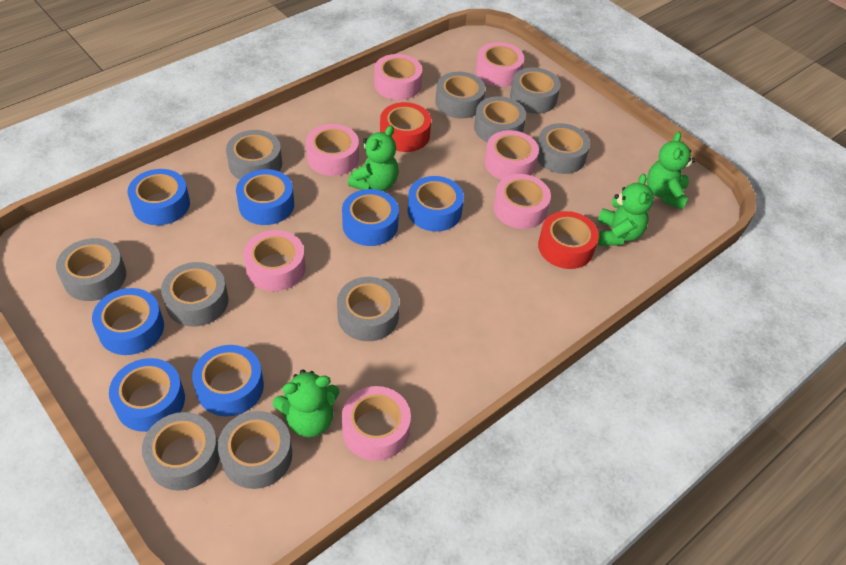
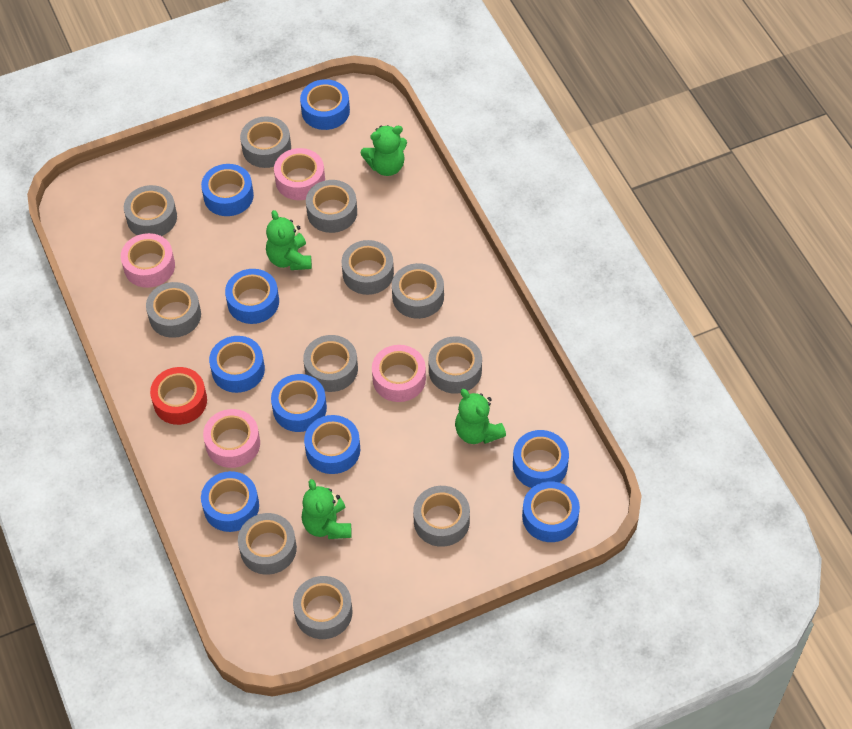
blue tape: 7 -> 9
grey tape: 10 -> 11
pink tape: 7 -> 4
red tape: 2 -> 1

